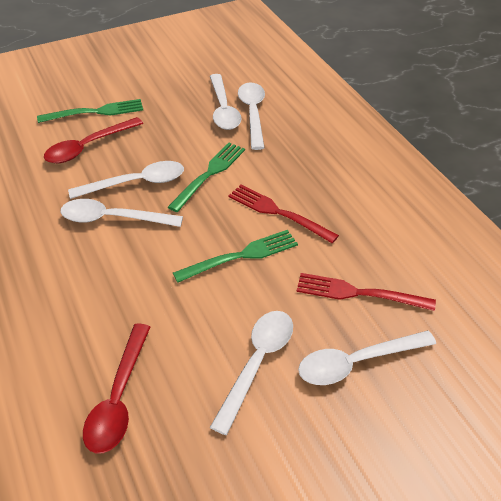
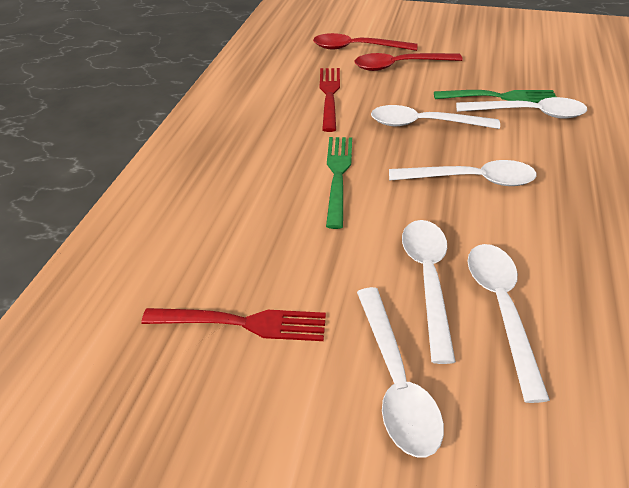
green fork: 3 -> 2

